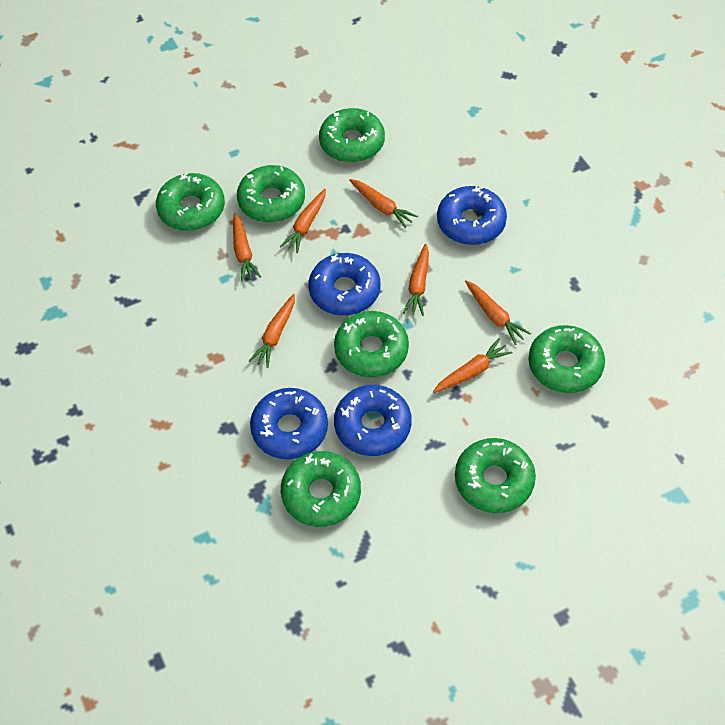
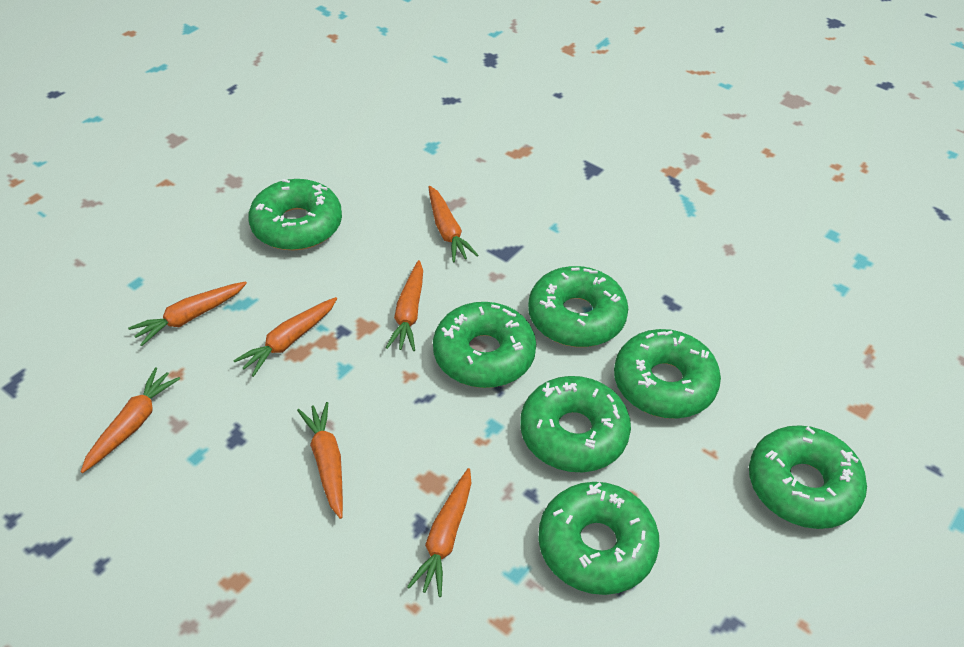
blue donut: 4 -> 0

